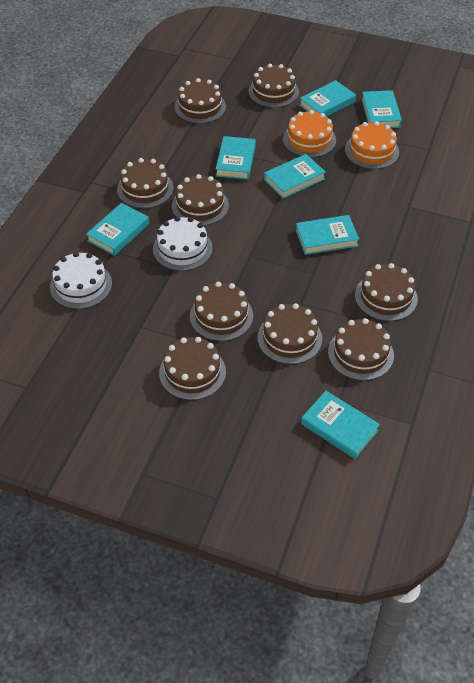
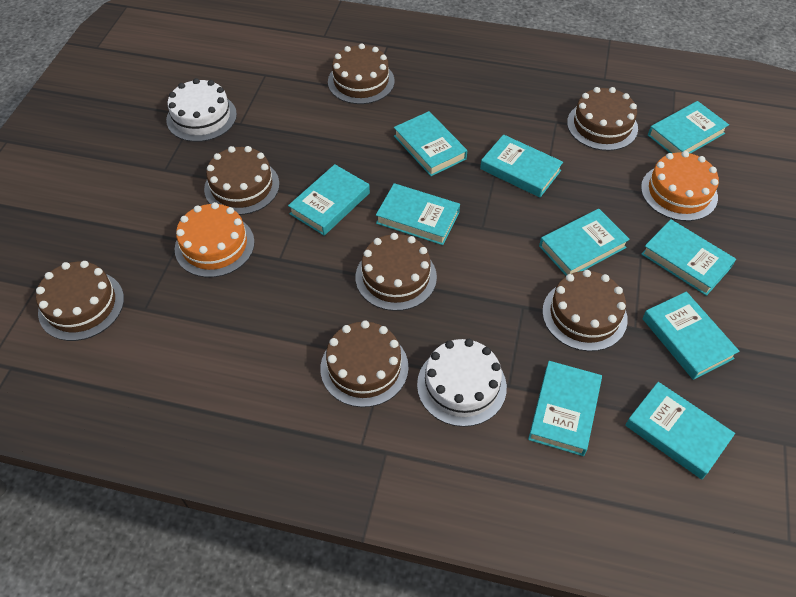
brown cake: 9 -> 7
turquoise book: 7 -> 10

